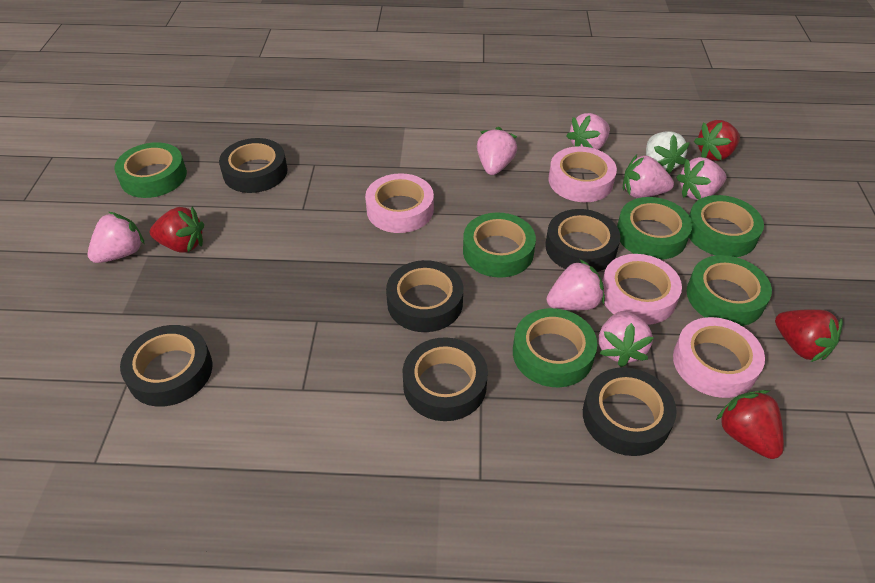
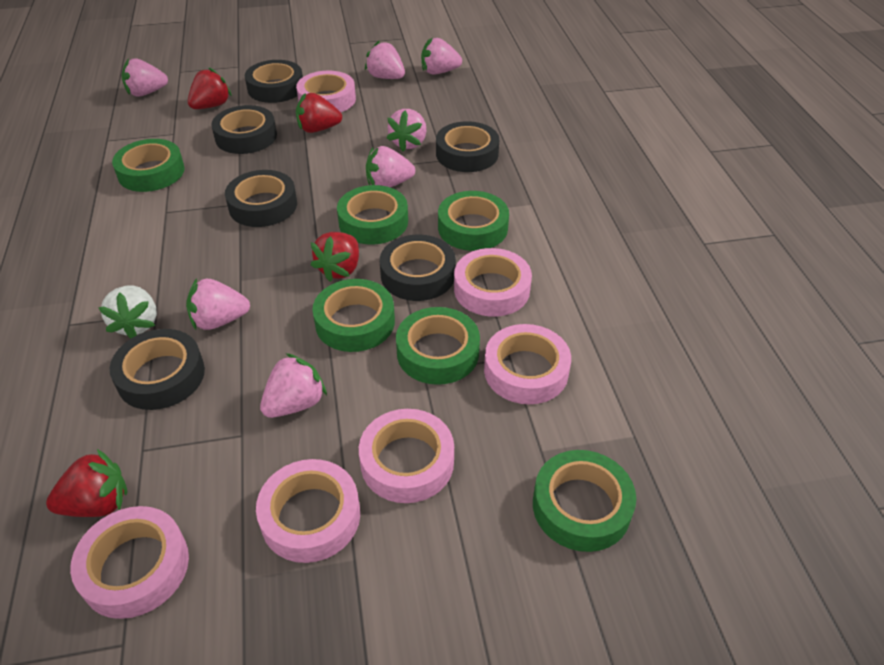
pink tape: 4 -> 6

